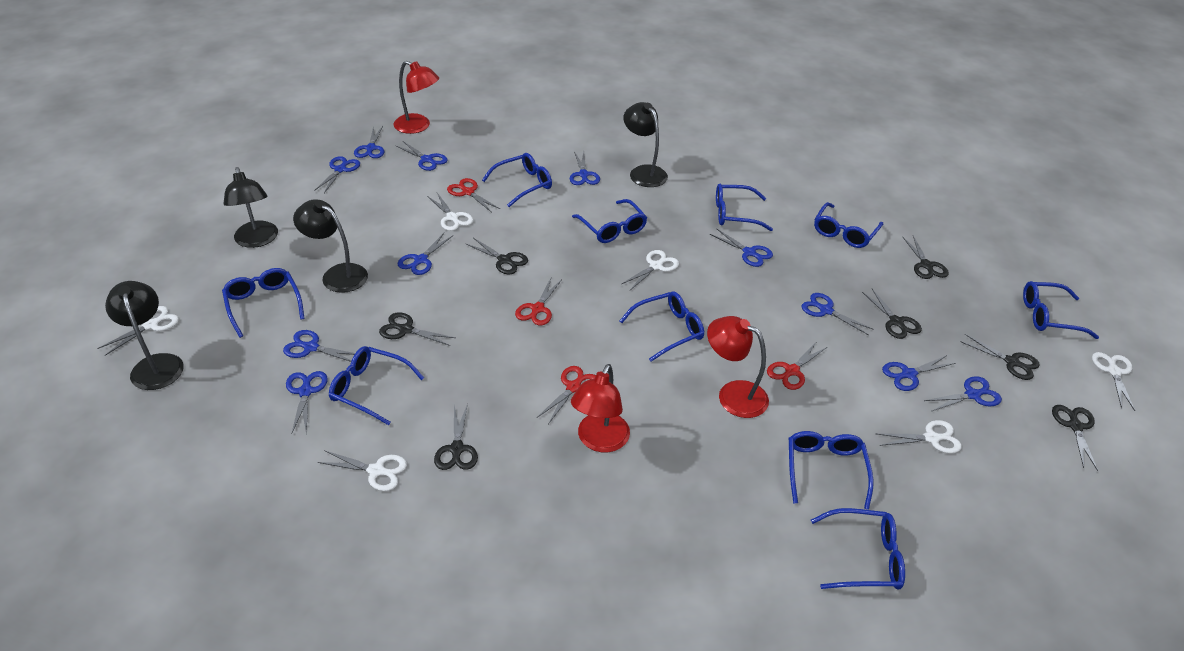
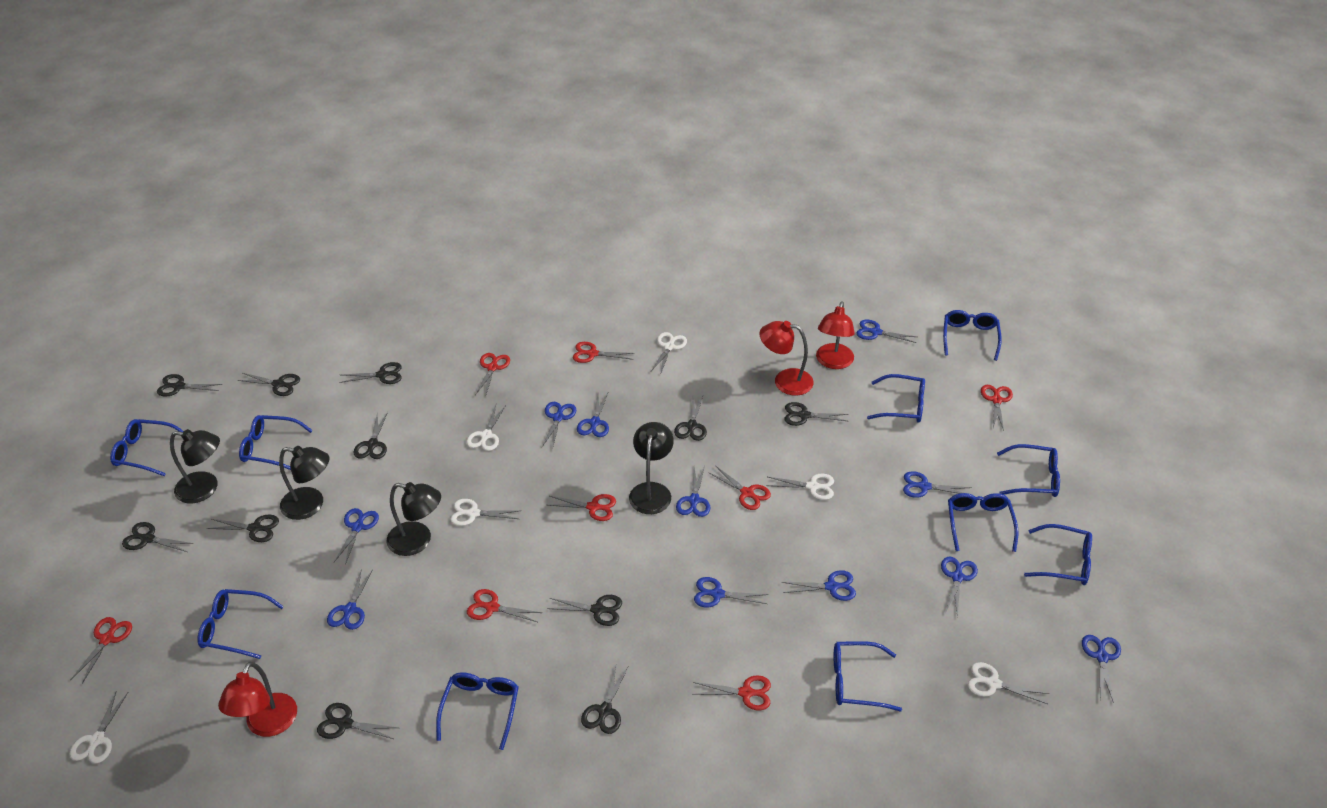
black scissors: 7 -> 11
red scissors: 4 -> 8

